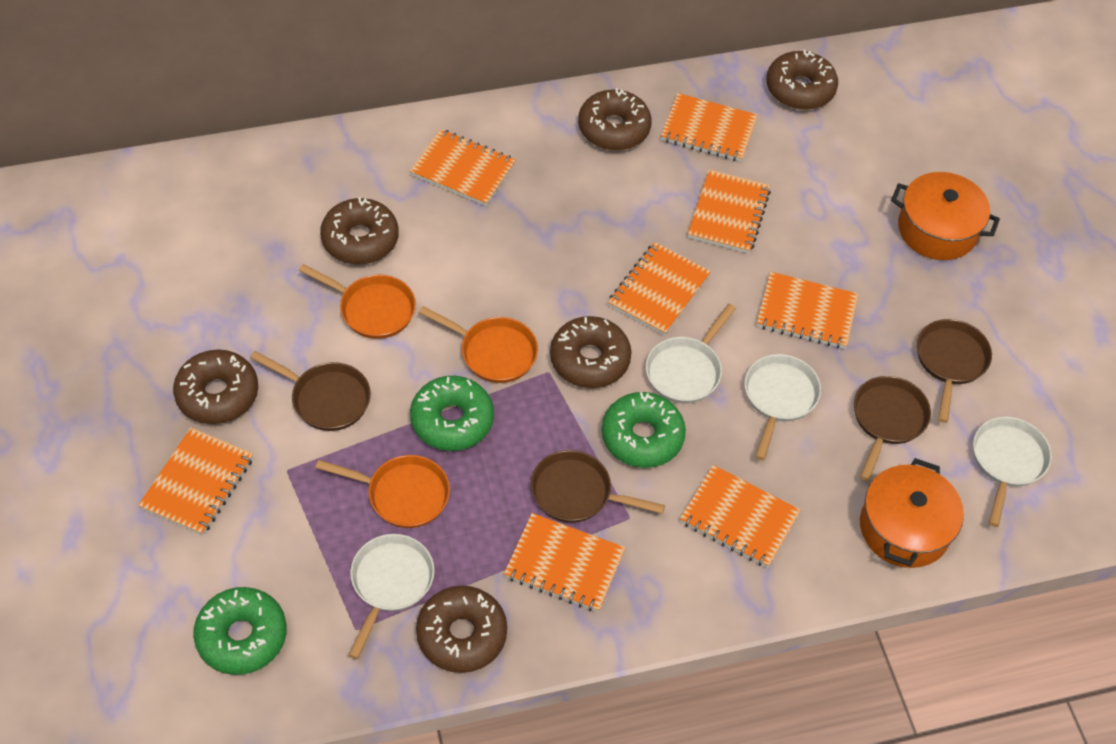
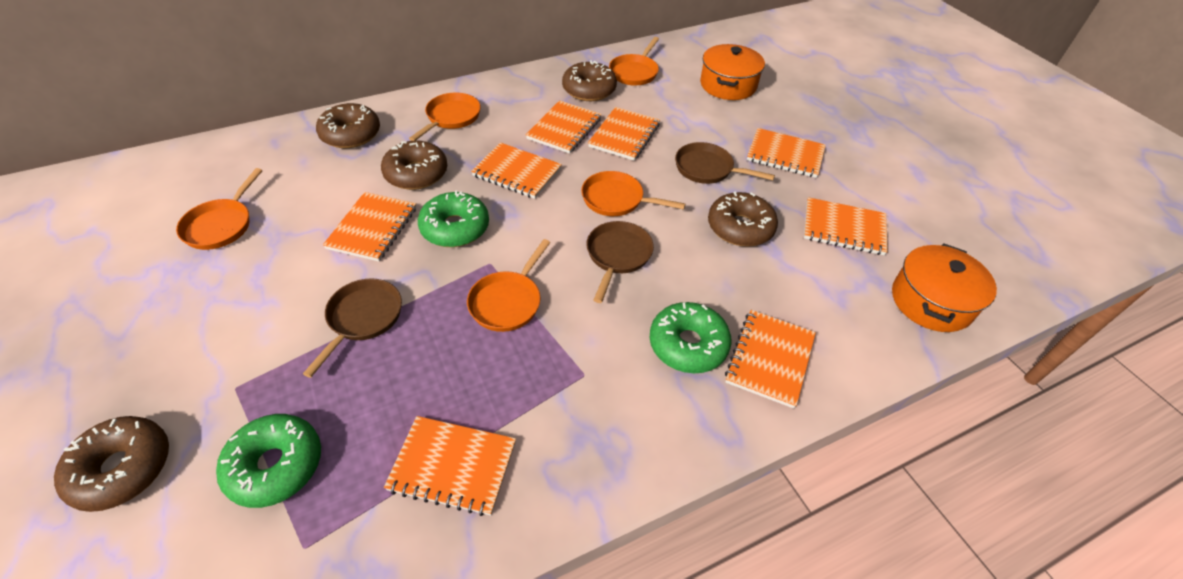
brown donut: 6 -> 5
brown pan: 4 -> 3
orange pan: 3 -> 5
white pan: 4 -> 0

